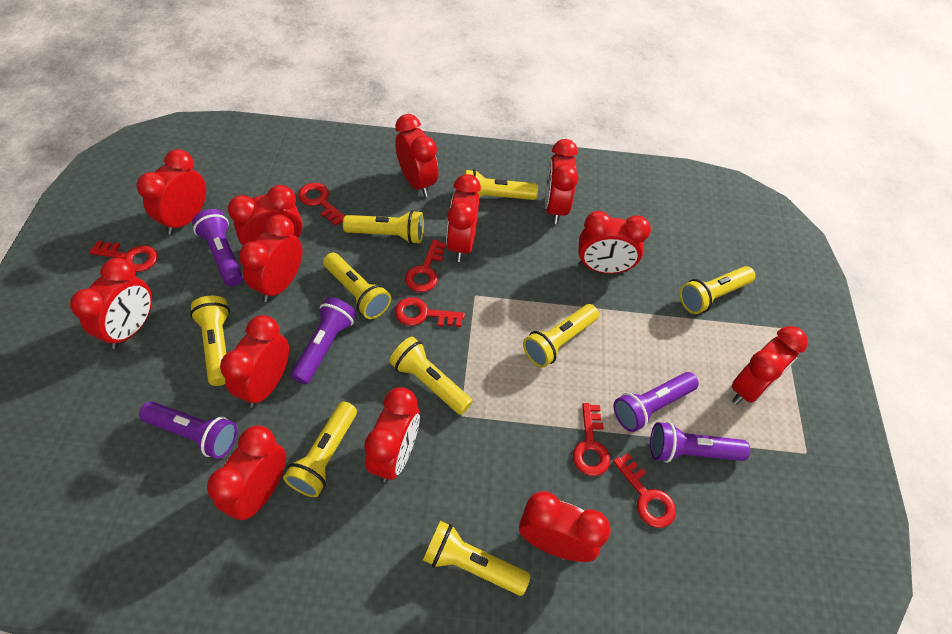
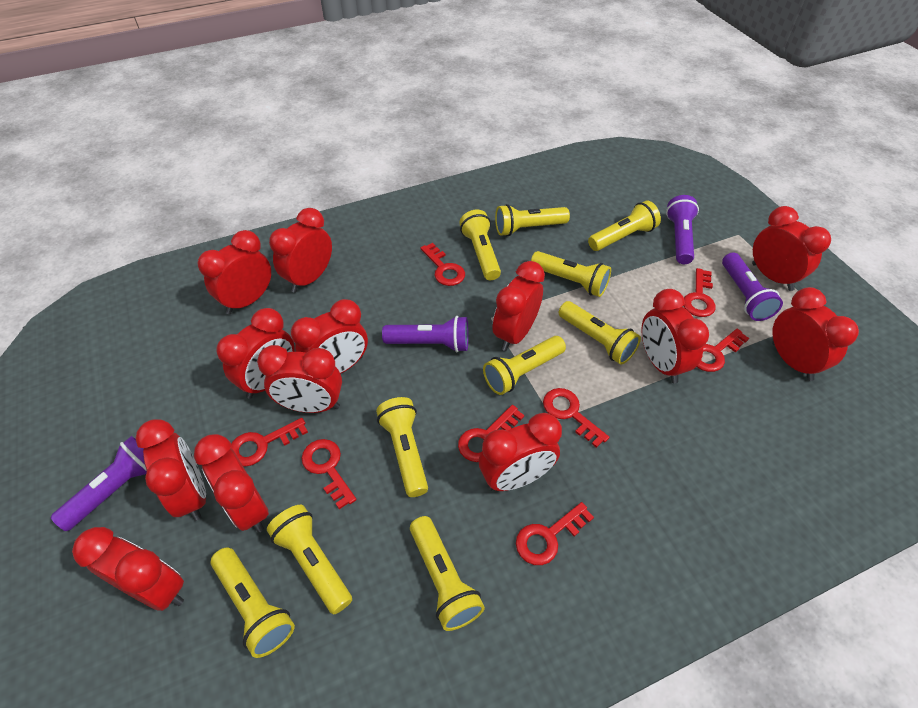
purple flashlight: 5 -> 4
red key: 6 -> 8
yellow flashlight: 9 -> 10

